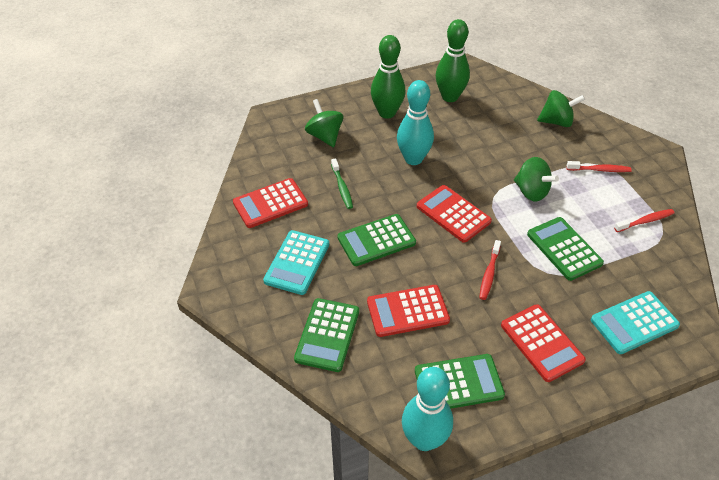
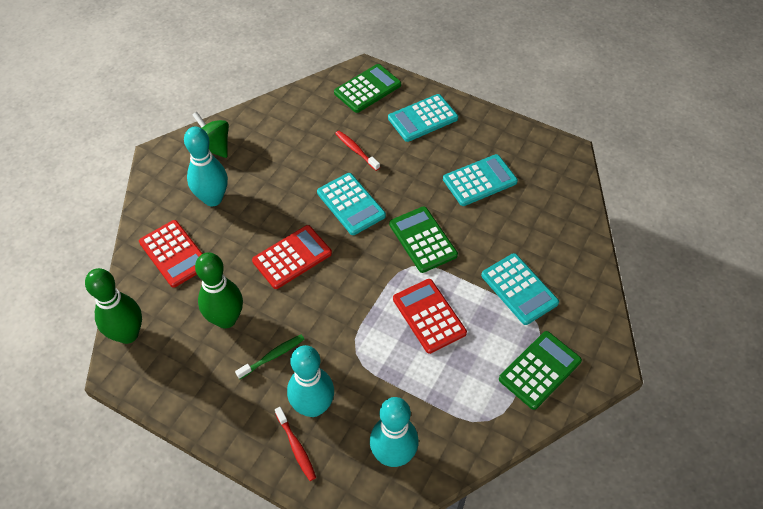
green calculator: 4 -> 3
green spinning top: 3 -> 1
red calculator: 4 -> 3
red toothbrush: 3 -> 2
turquoise bowling pin: 2 -> 3
turquoise calculator: 2 -> 4

